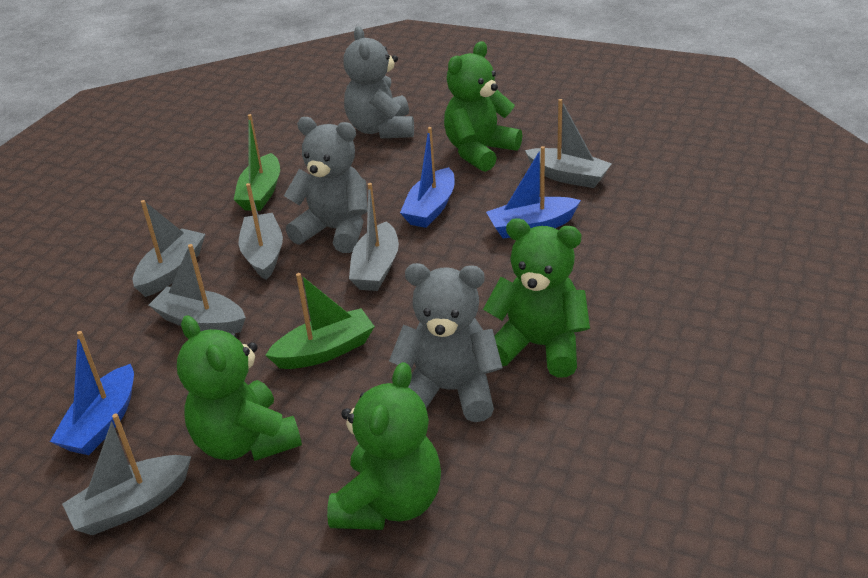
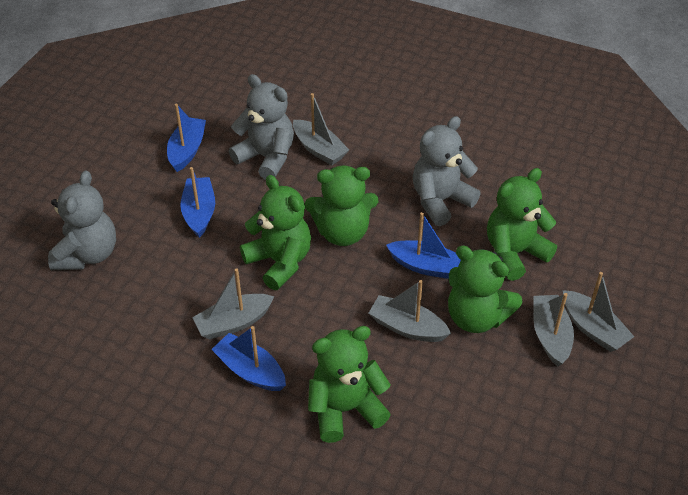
blue boat: 3 -> 4
green boat: 2 -> 0
green teddy bear: 4 -> 5
grey boat: 6 -> 5

